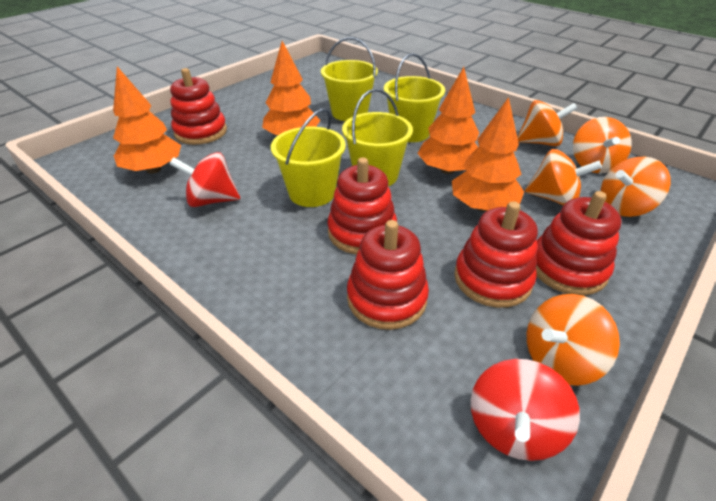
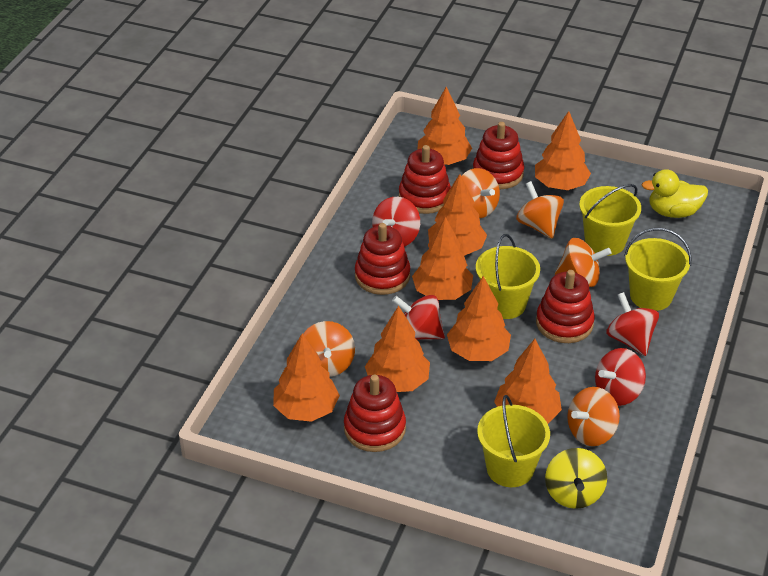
orange tree: 4 -> 8
red spinning top: 2 -> 4
yellow duck: 0 -> 1
yellow spinning top: 0 -> 1

